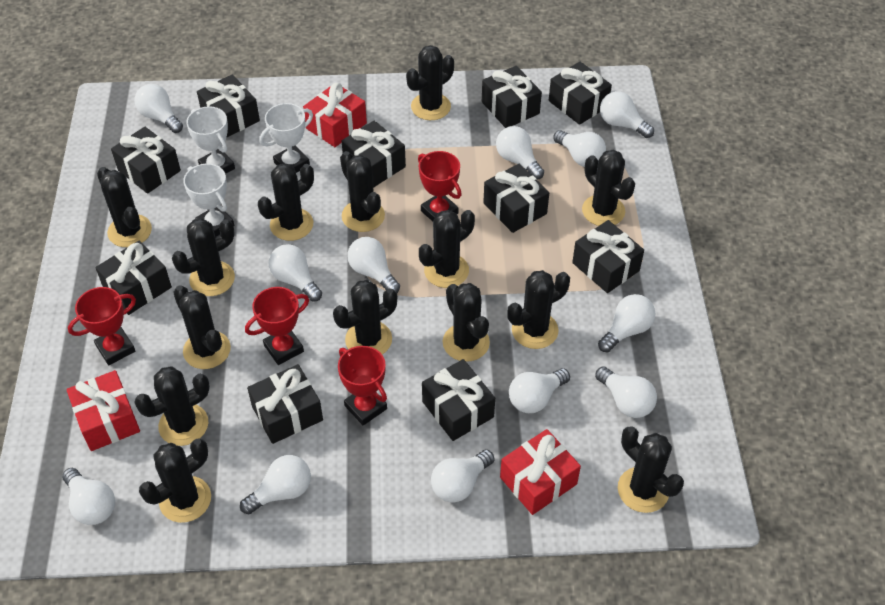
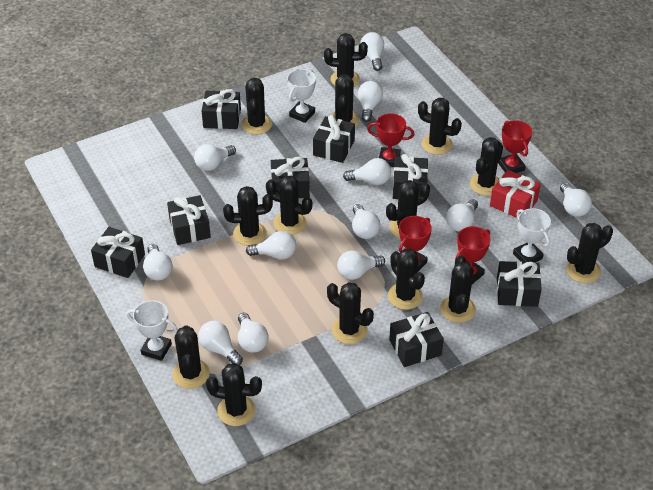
black gift: 10 -> 8
red gift: 3 -> 1

